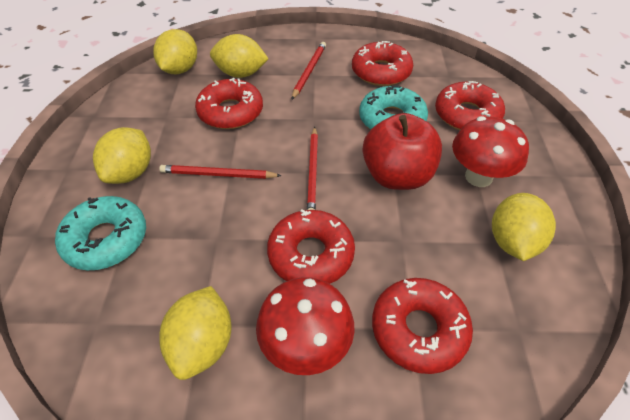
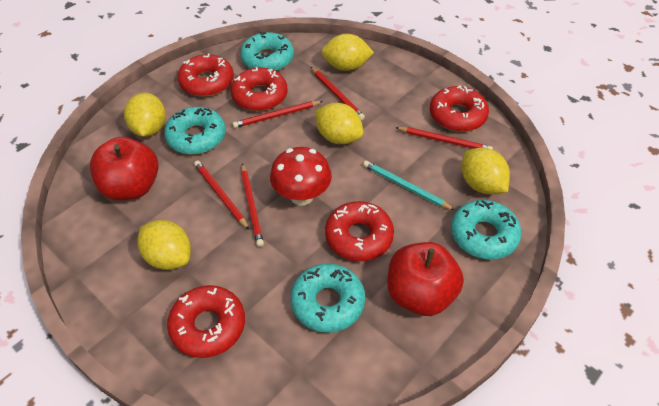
red apple: 1 -> 2
red mushroom: 2 -> 1
red pencil: 3 -> 5
turquoise donut: 2 -> 4
turquoise pencil: 0 -> 1

